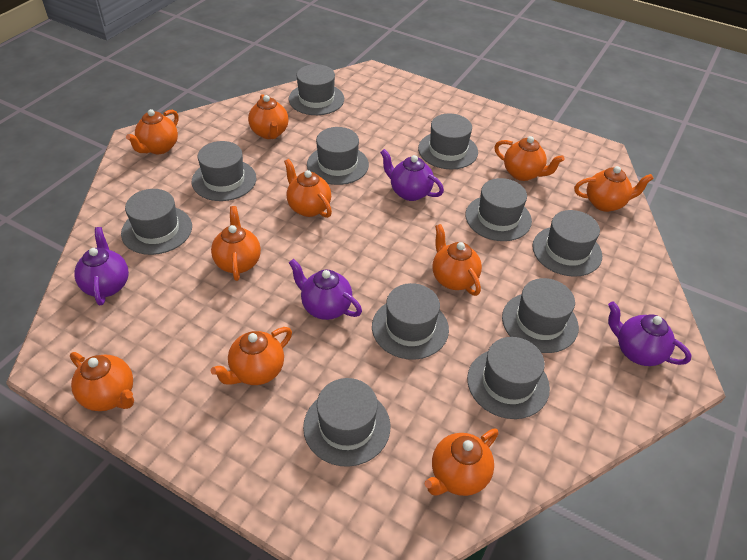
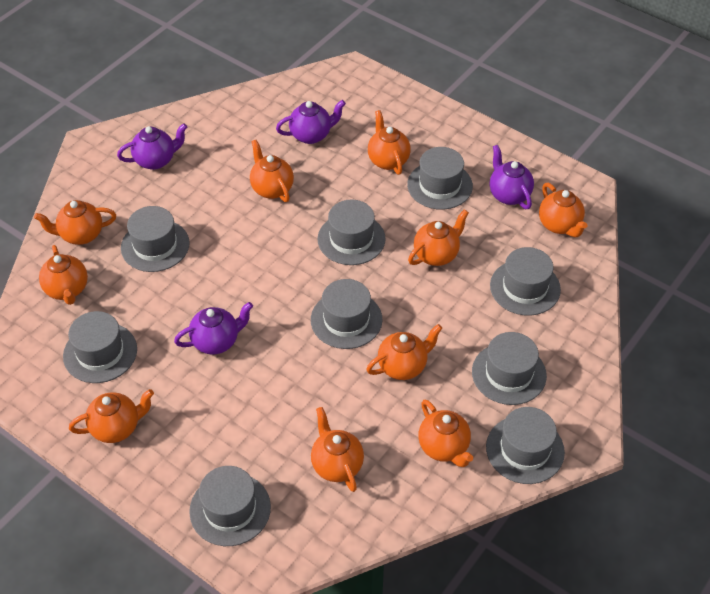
grey hat: 11 -> 9

